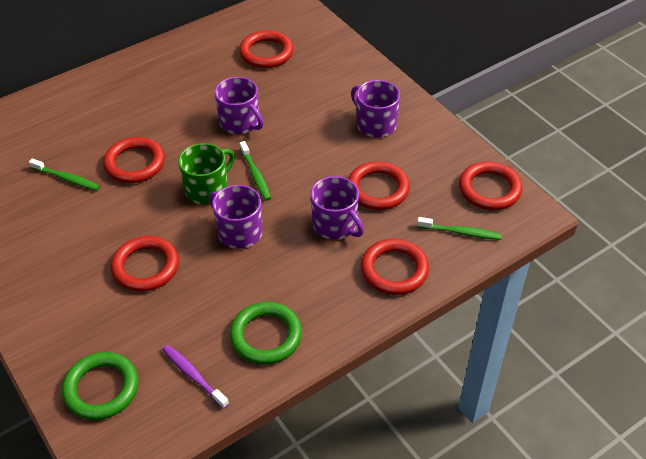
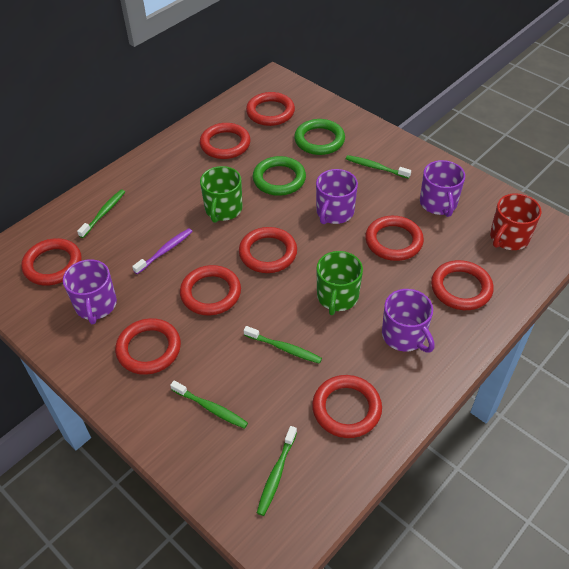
green mug: 1 -> 2
green toothbrush: 3 -> 5
red mug: 0 -> 1
red ring: 6 -> 9

